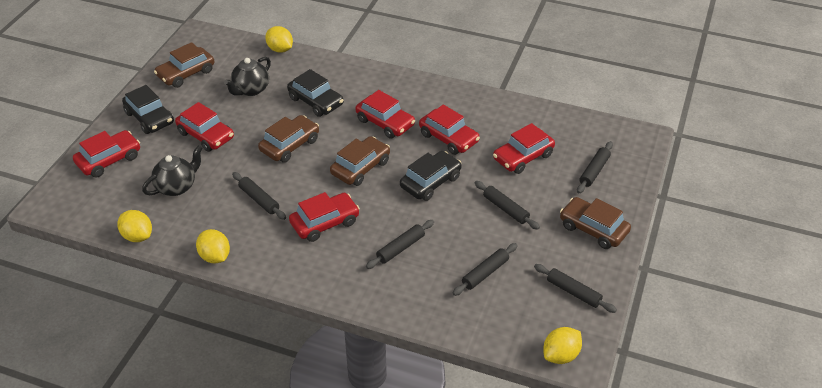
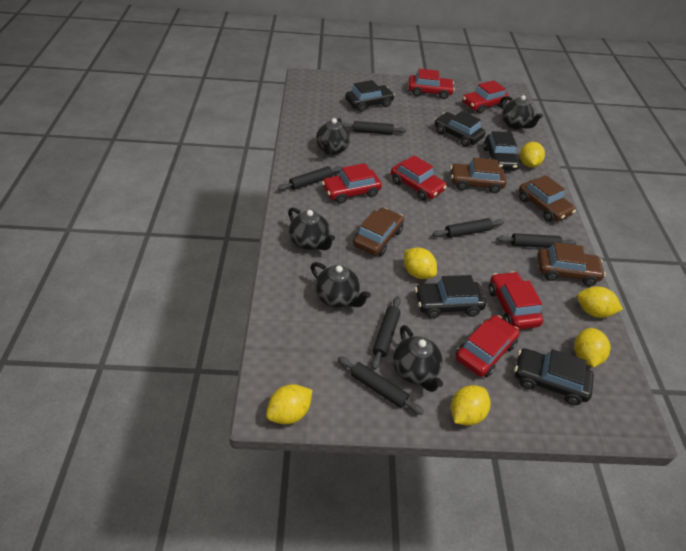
black car: 3 -> 5
black teapot: 2 -> 5
yellow lemon: 4 -> 6

